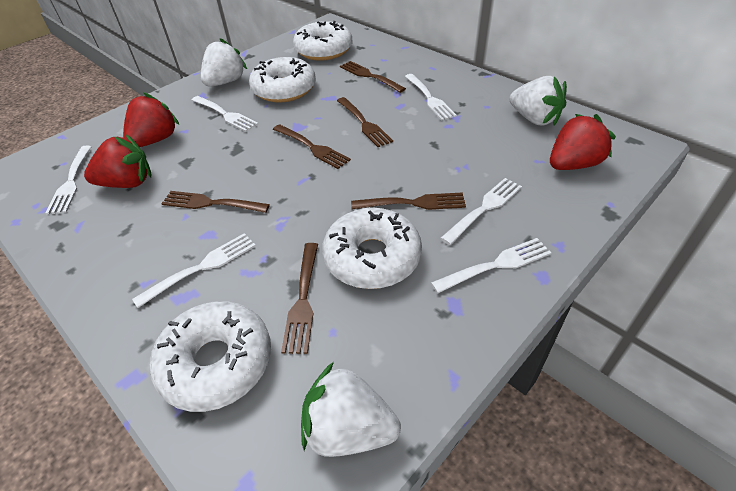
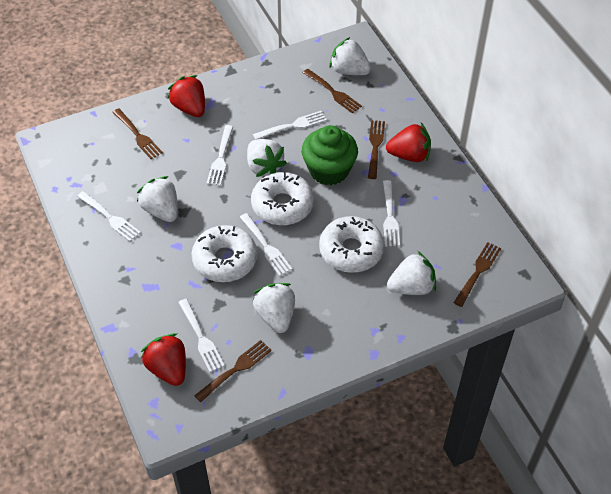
brown fork: 6 -> 5
green cupcake: 0 -> 1
white donut: 4 -> 3
white strawberry: 3 -> 5

